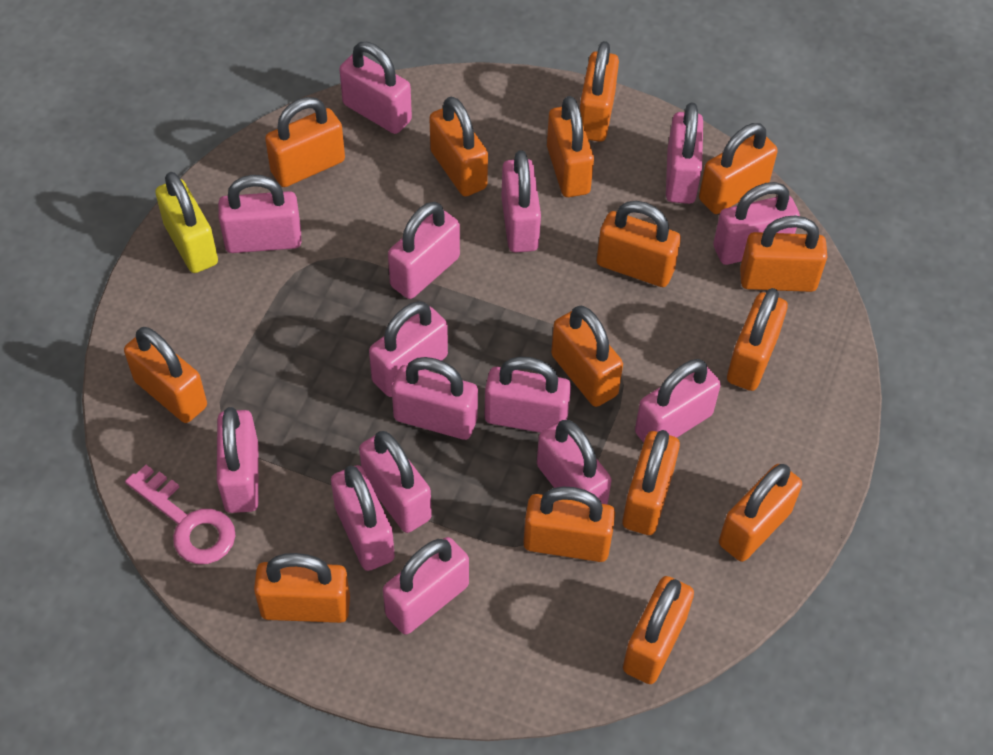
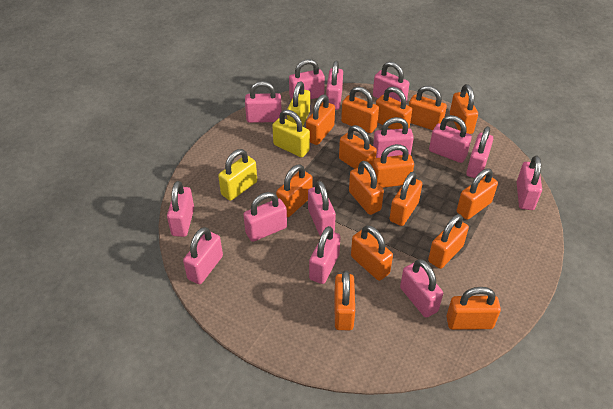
pink key: 1 -> 0
pink padlock: 15 -> 14
yellow padlock: 1 -> 3

